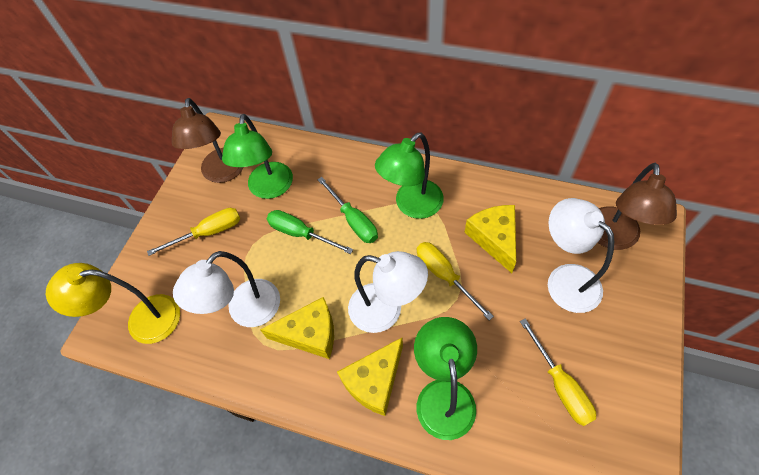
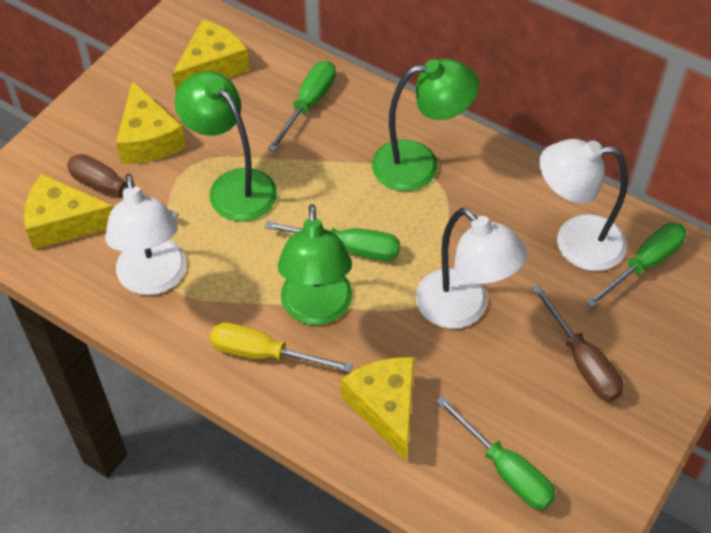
brown lamp: 2 -> 0
brown screwdriver: 0 -> 2
green screwdriver: 2 -> 4
yellow cheese: 3 -> 4
yellow lamp: 1 -> 0
yellow screwdriver: 3 -> 1

